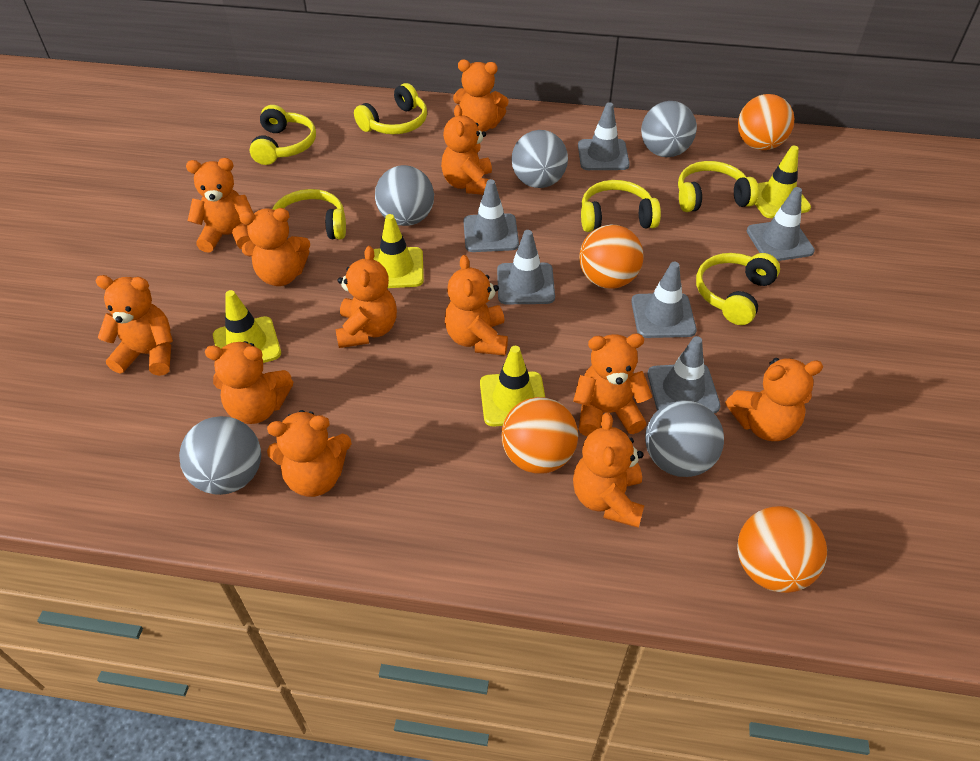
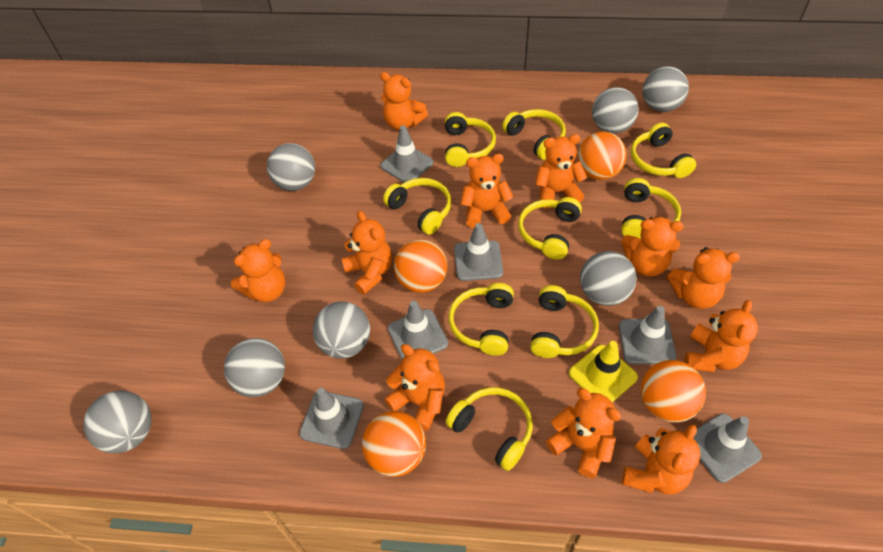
grey ball: 5 -> 7
orange teddy bear: 12 -> 11
yellow headphones: 6 -> 9
yellow traffic cone: 4 -> 1

